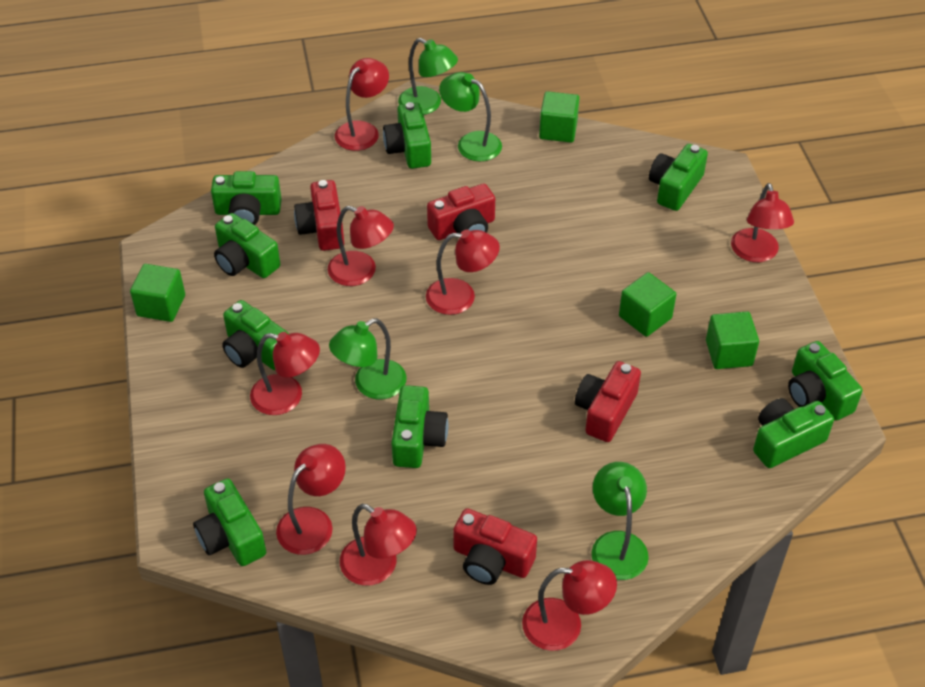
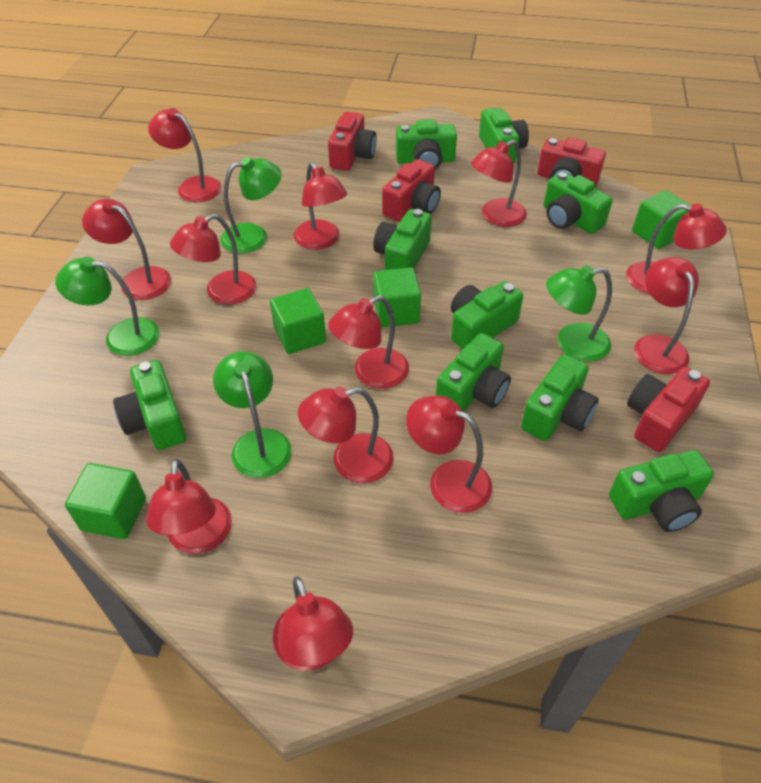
red lamp: 8 -> 12

